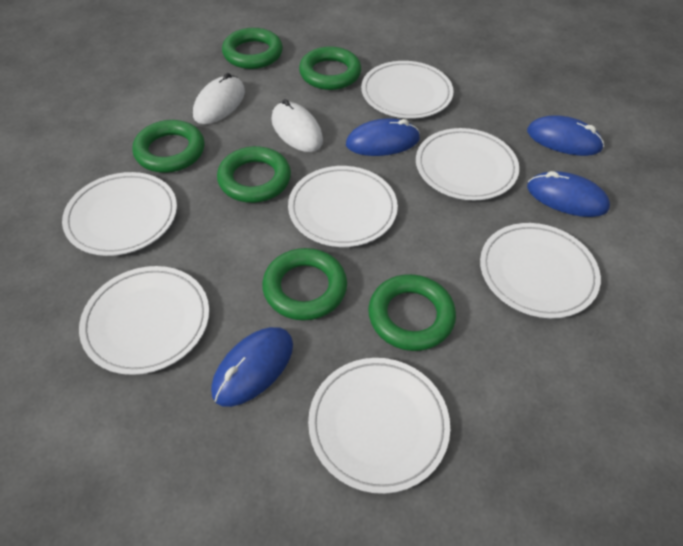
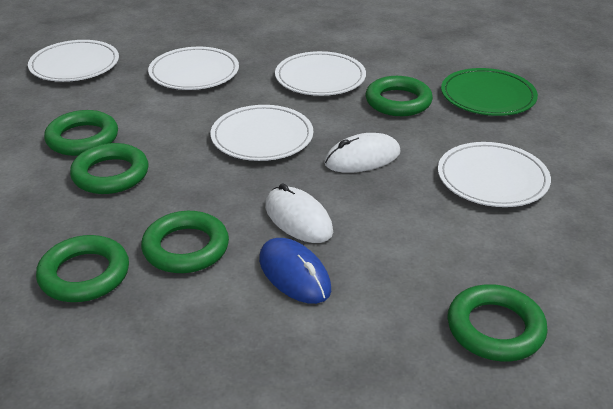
blue mouse: 4 -> 1
green plate: 0 -> 1
white plate: 7 -> 5

